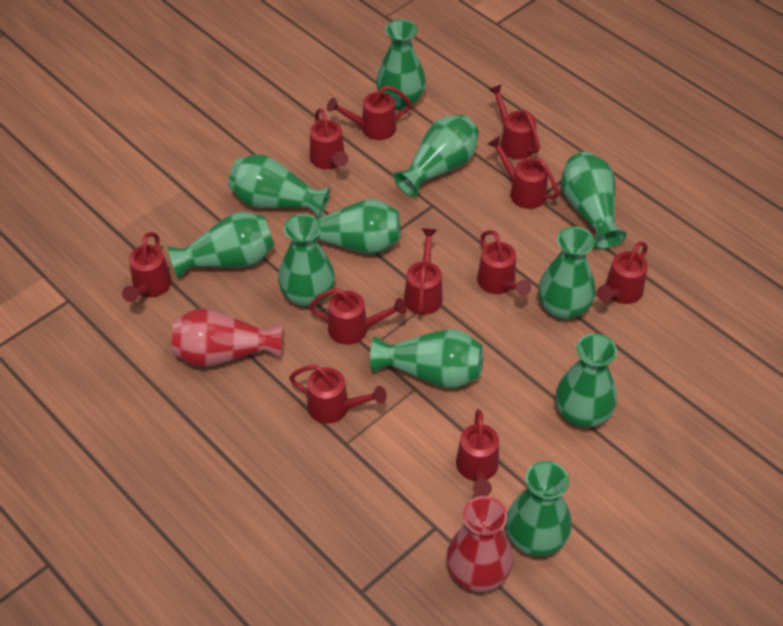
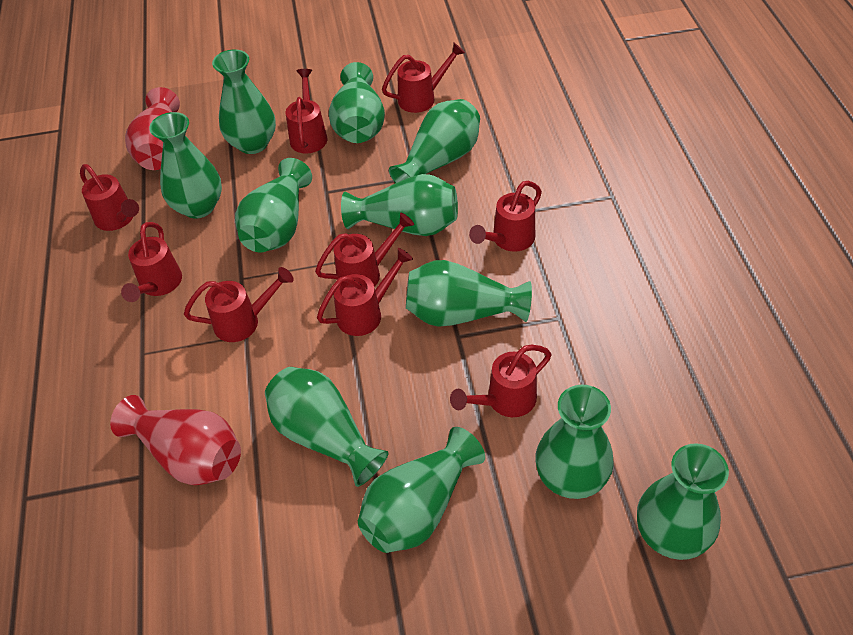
red watering can: 11 -> 9

